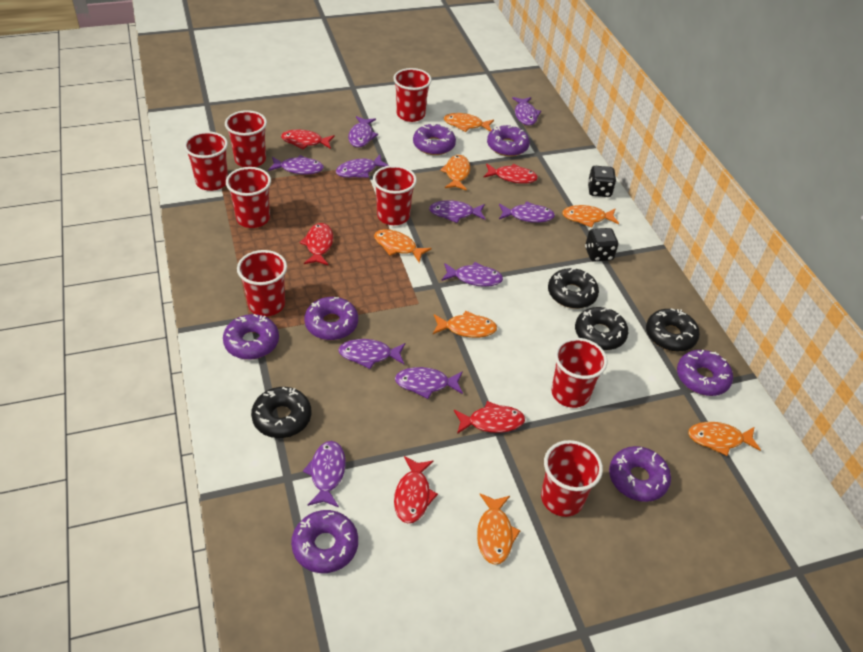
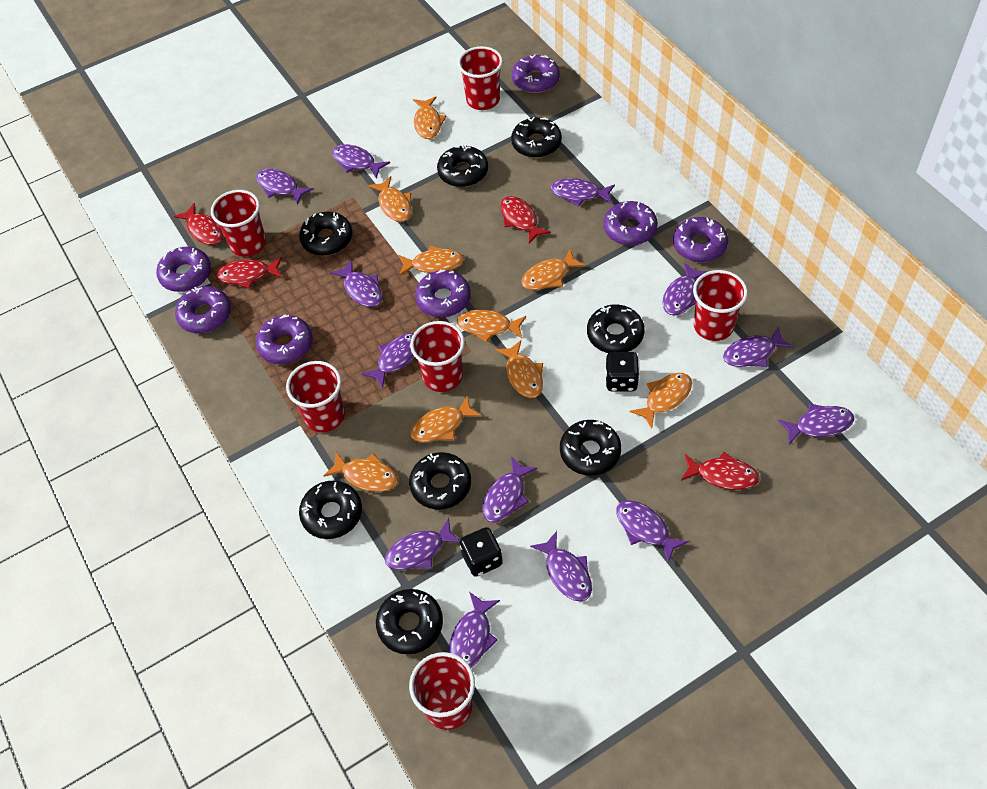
black donut: 4 -> 8
orange fish: 7 -> 9
purple fish: 10 -> 13
red cup: 8 -> 6
red fish: 5 -> 4

